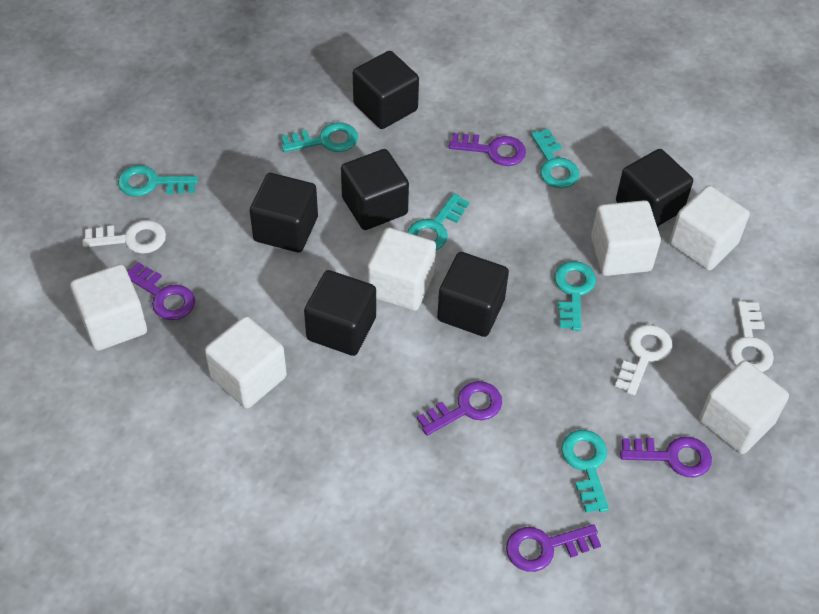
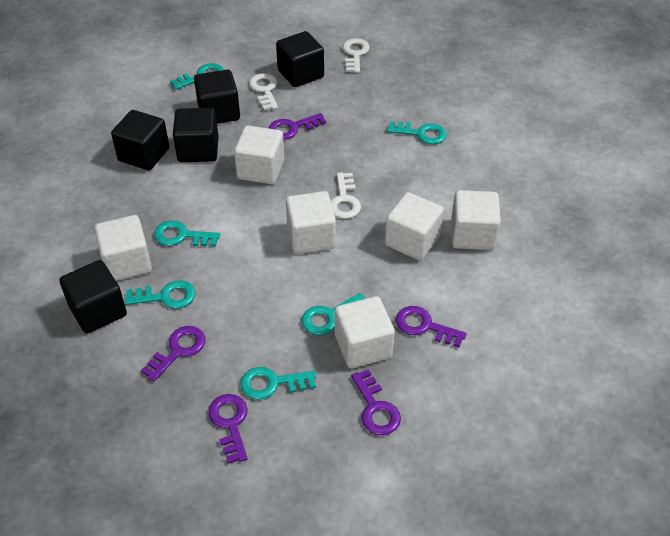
black cube: 6 -> 5

